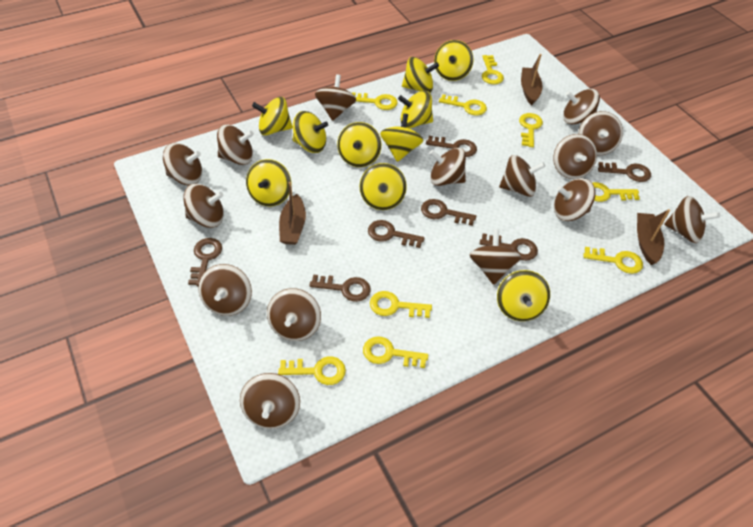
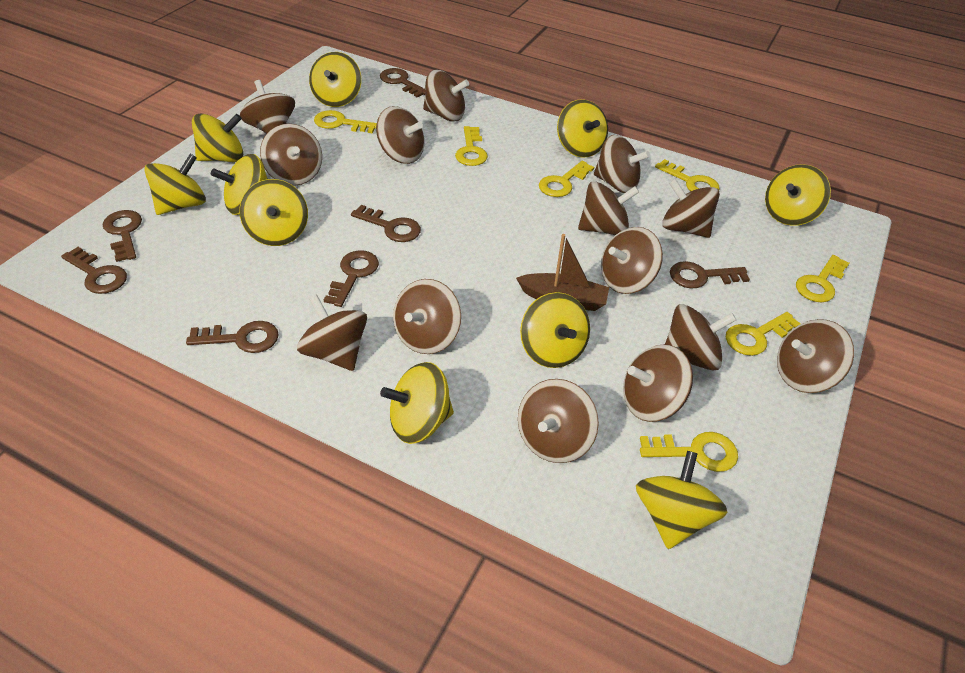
brown boat: 3 -> 1
brown spinning top: 15 -> 14
yellow key: 9 -> 7

